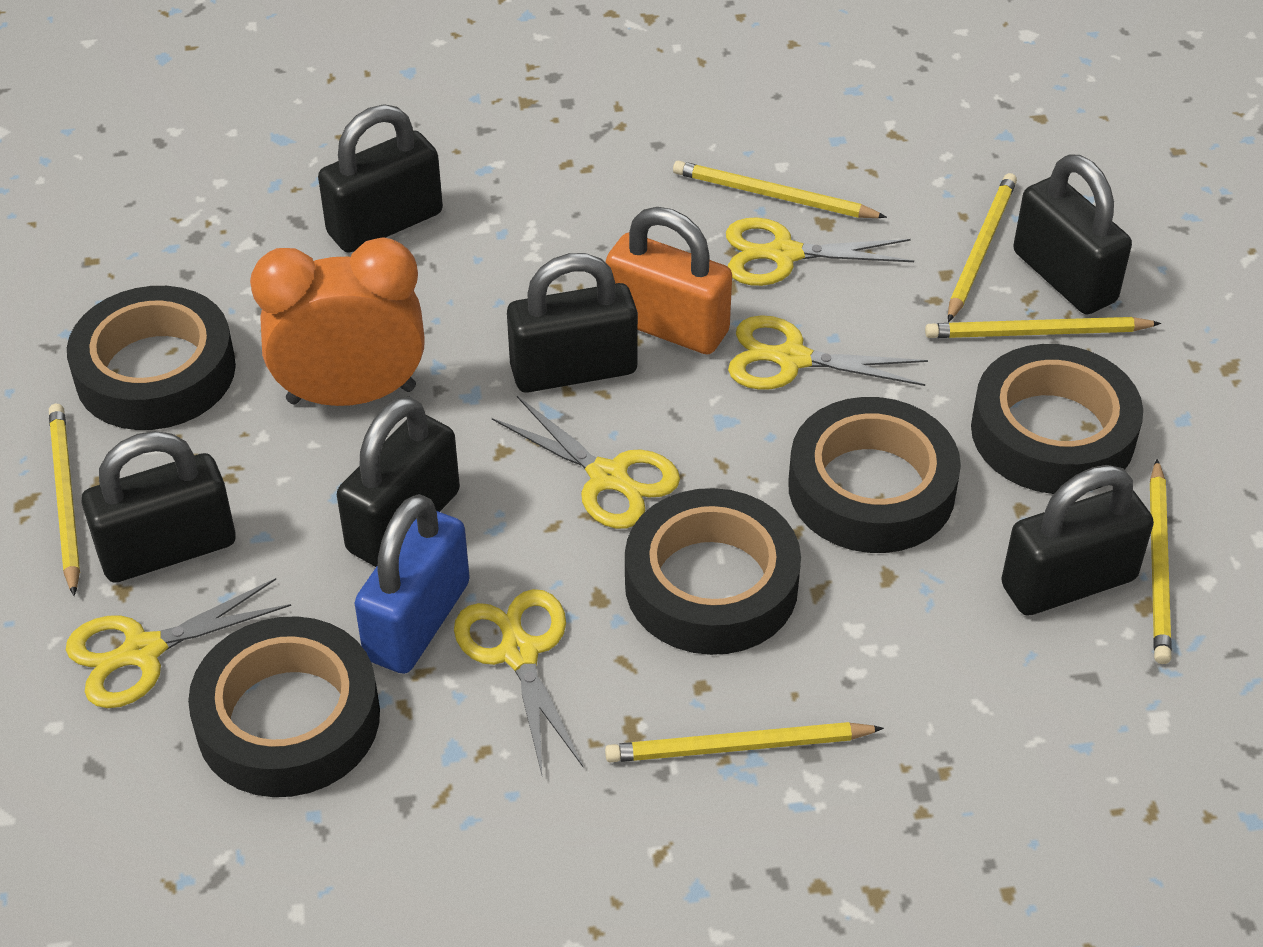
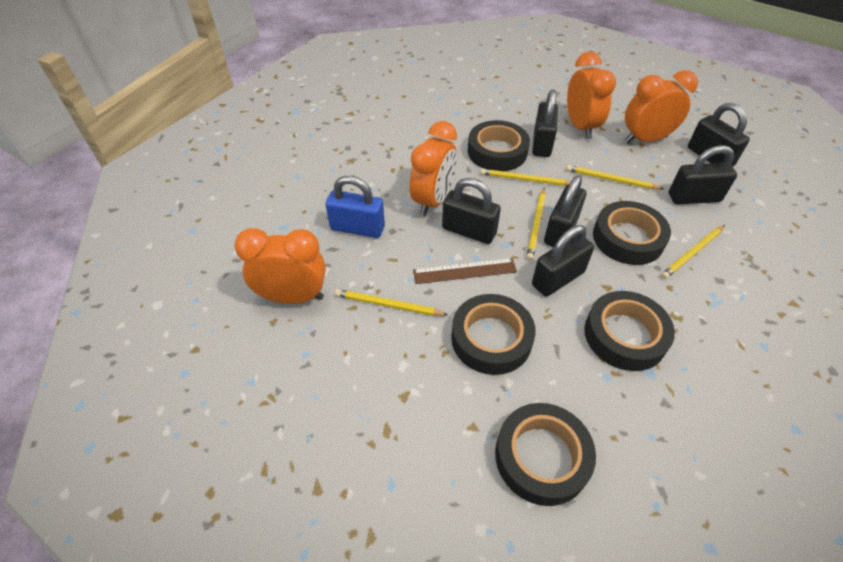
brown ruler: 0 -> 1
orange clock: 1 -> 4
orange padlock: 1 -> 0
yellow pencil: 6 -> 5
yellow scissors: 5 -> 0

